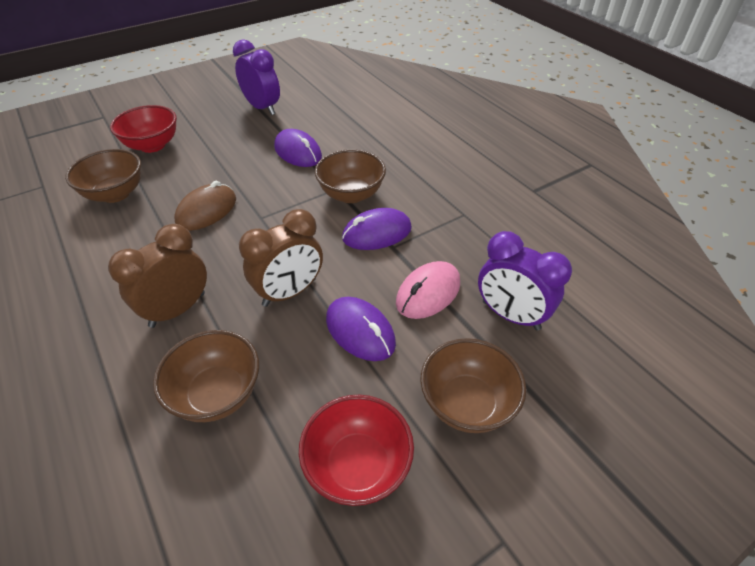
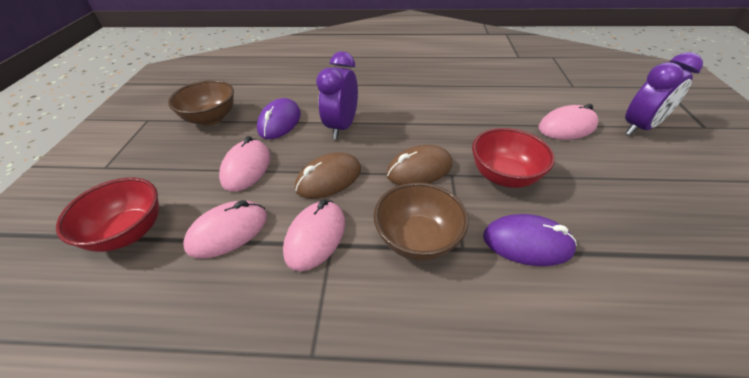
brown bowl: 4 -> 2
brown clock: 2 -> 0
brown mouse: 1 -> 2
pink mouse: 1 -> 4
purple mouse: 3 -> 2

